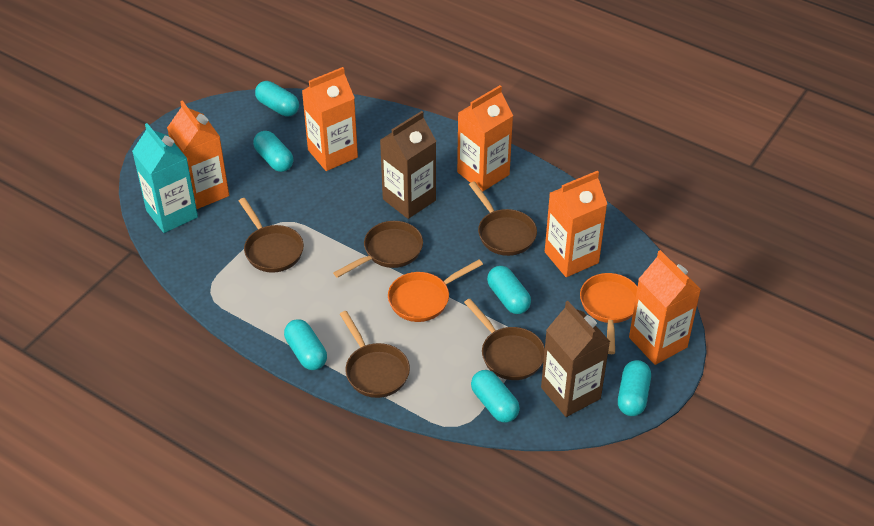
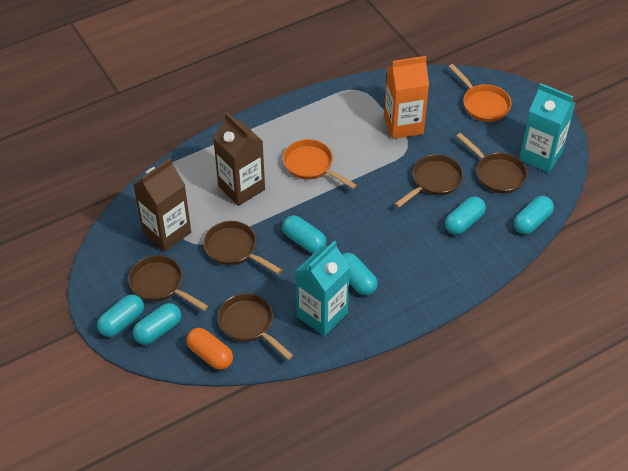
orange capsule: 0 -> 1
orange carton: 5 -> 1
turquoise carton: 1 -> 2

